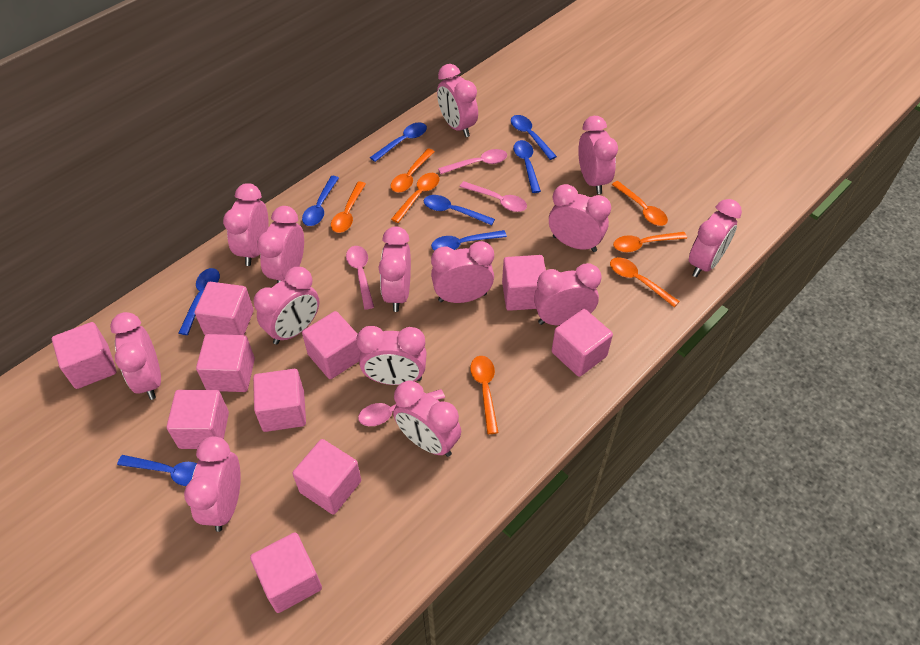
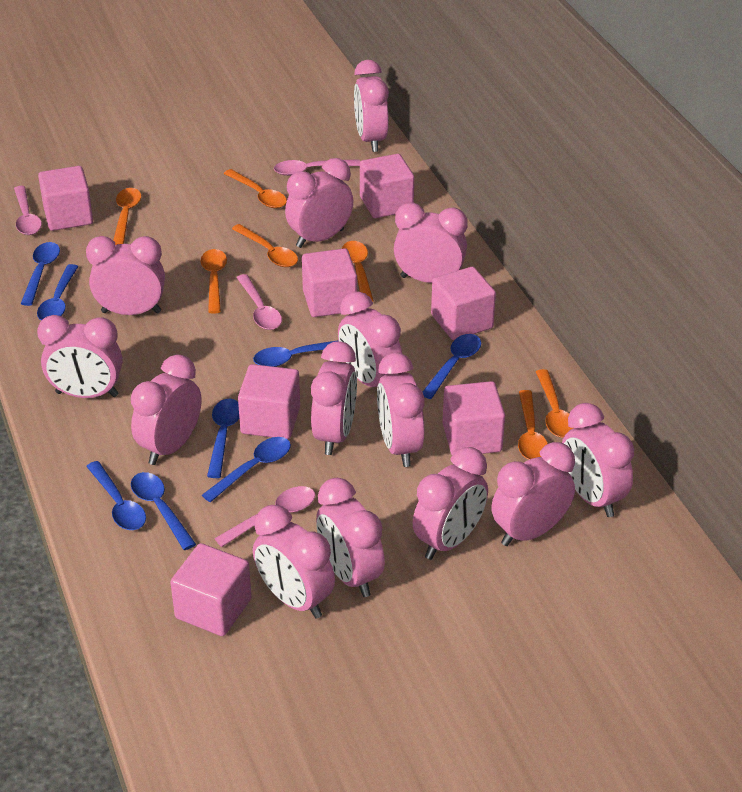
pink cube: 10 -> 7

